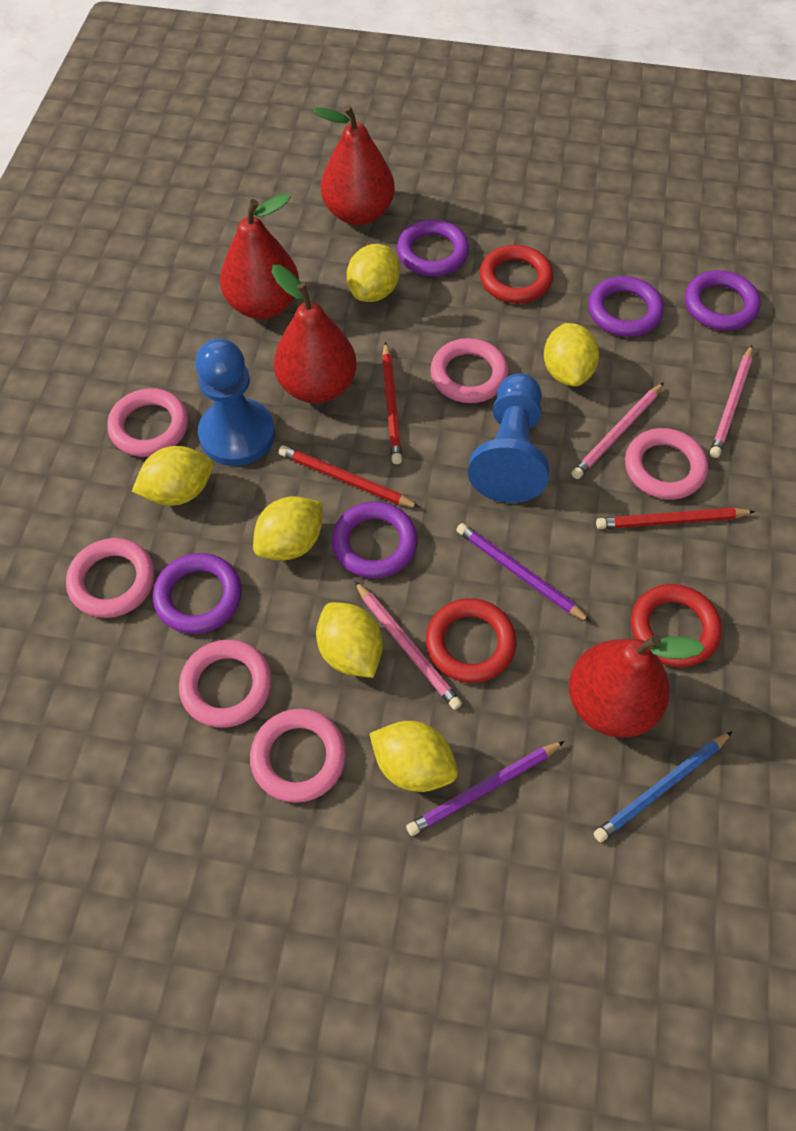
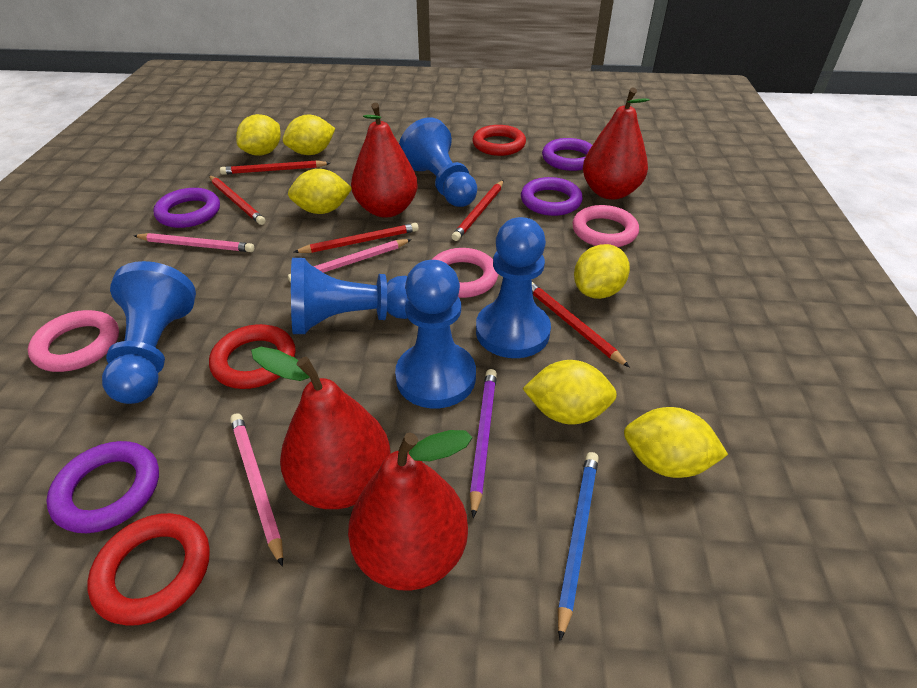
blue pawn: 2 -> 5
pink ring: 6 -> 3
purple pencil: 2 -> 1
purple ring: 5 -> 4
red pencil: 3 -> 5

